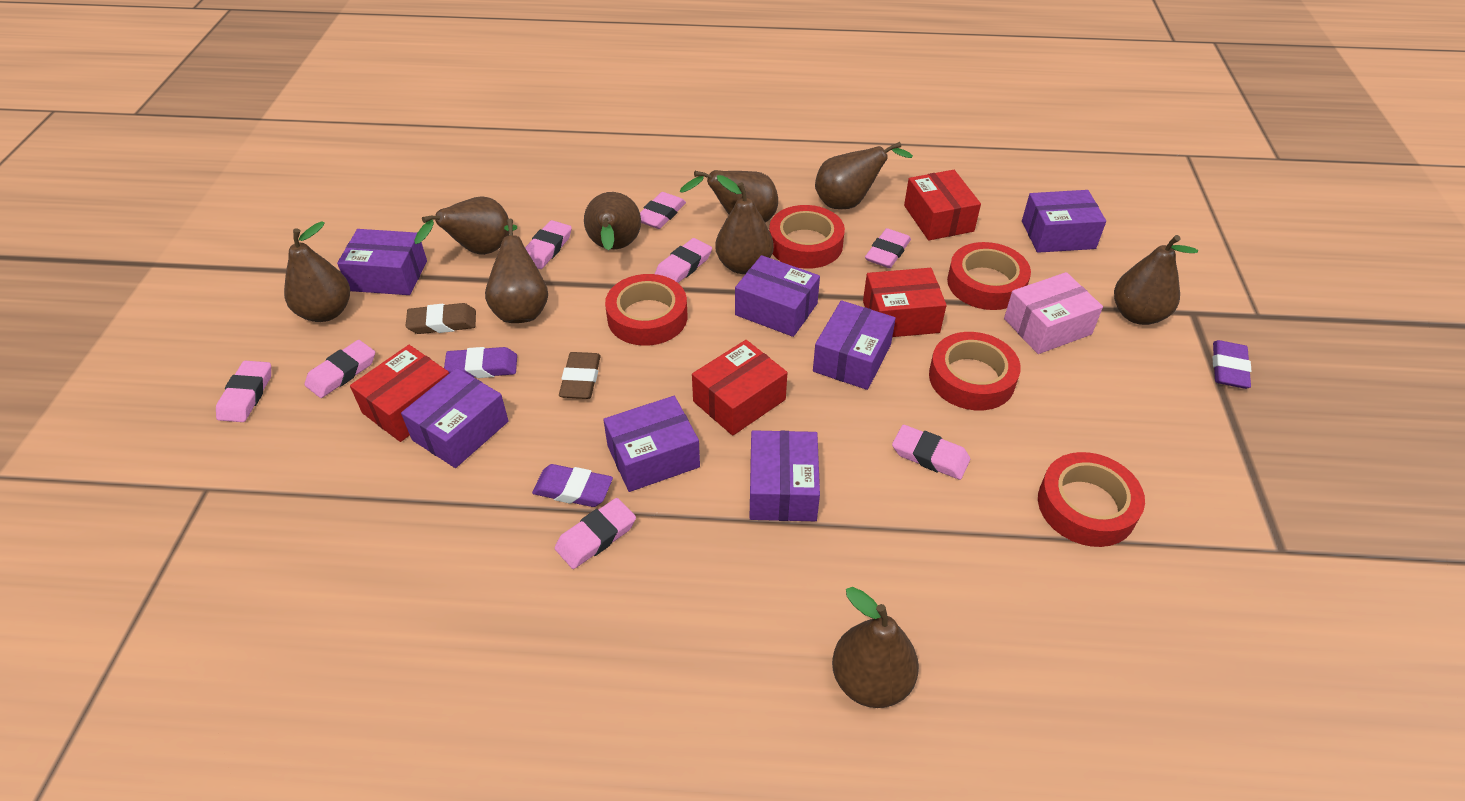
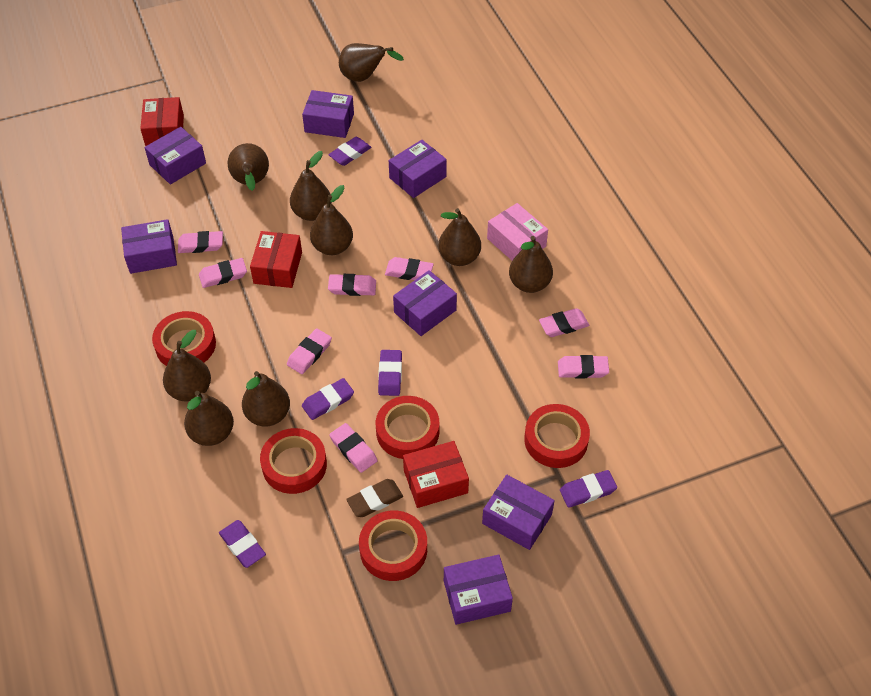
brown eraser: 2 -> 1
purple eraser: 3 -> 5
red box: 4 -> 3

